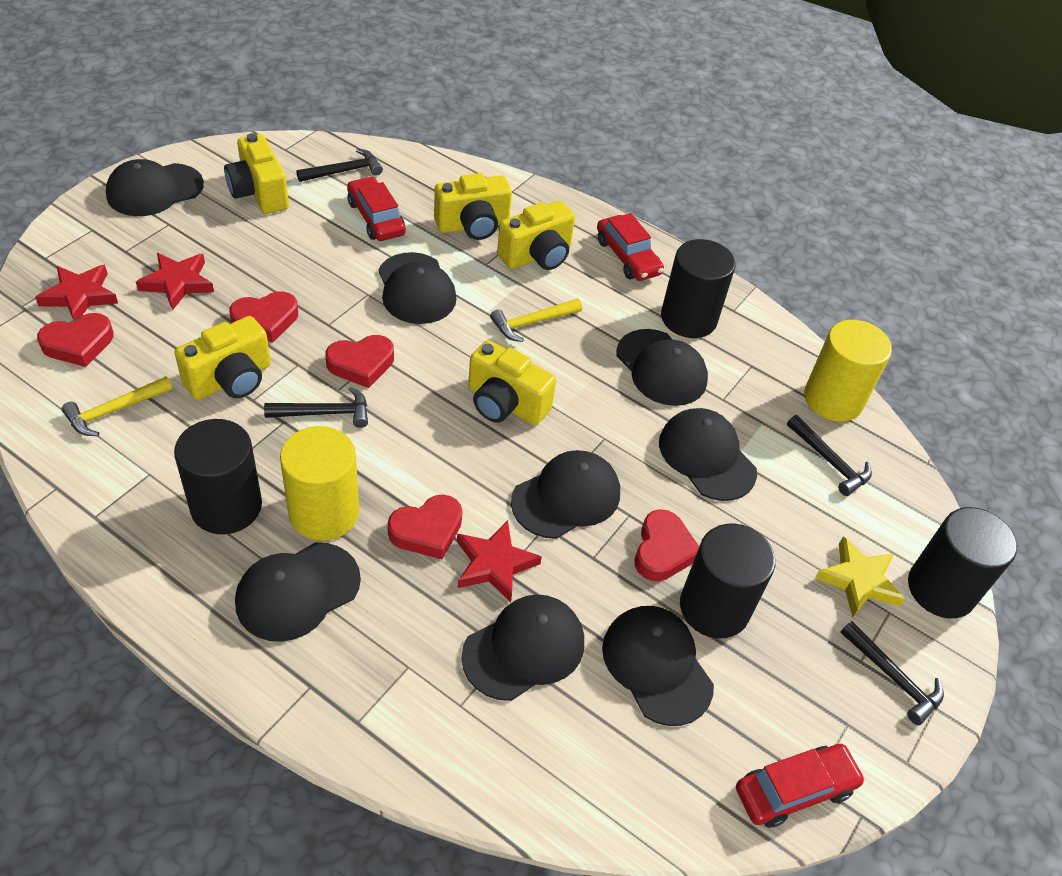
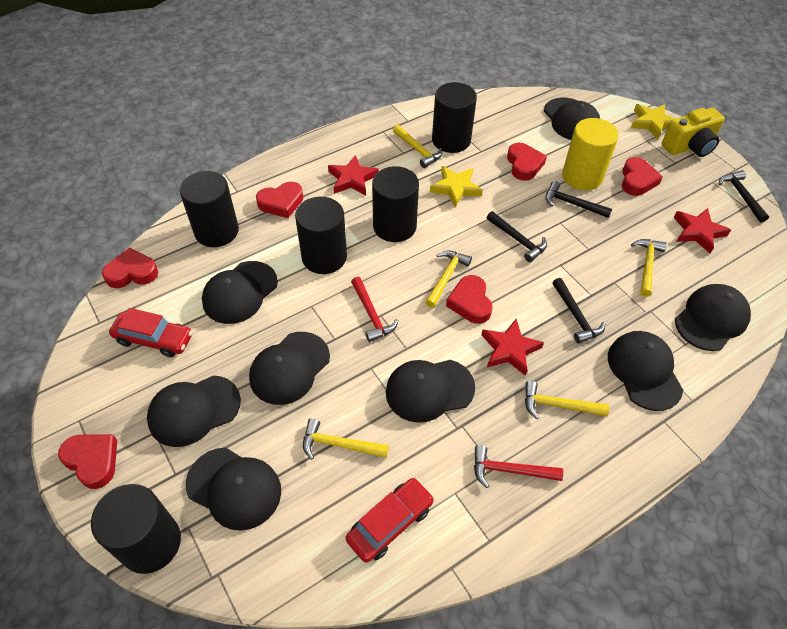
black cylinder: 4 -> 5
red car: 3 -> 2
red hammer: 0 -> 2
red heart: 5 -> 6
yellow camera: 5 -> 1
yellow cylinder: 2 -> 1
yellow hammer: 2 -> 5
yellow star: 1 -> 2

